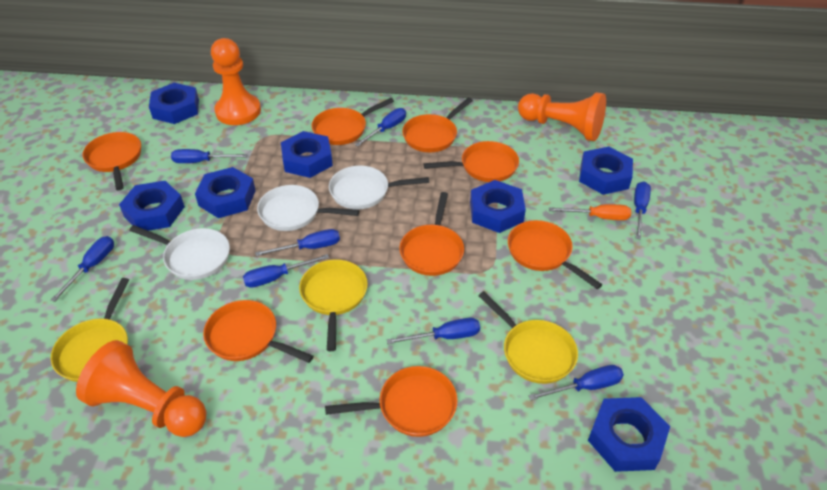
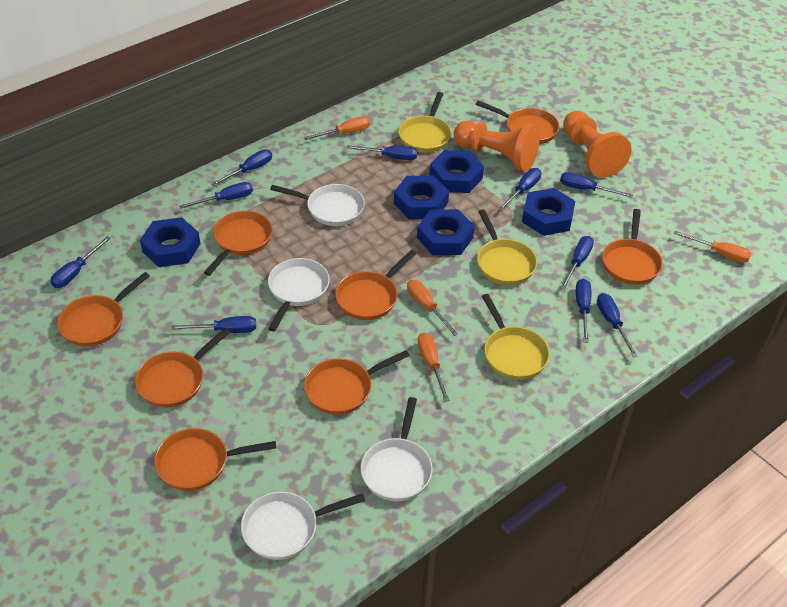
blue nut: 7 -> 5
blue screwdriver: 8 -> 10
orange pawn: 3 -> 2
orange screwdriver: 1 -> 4
white pan: 3 -> 4

